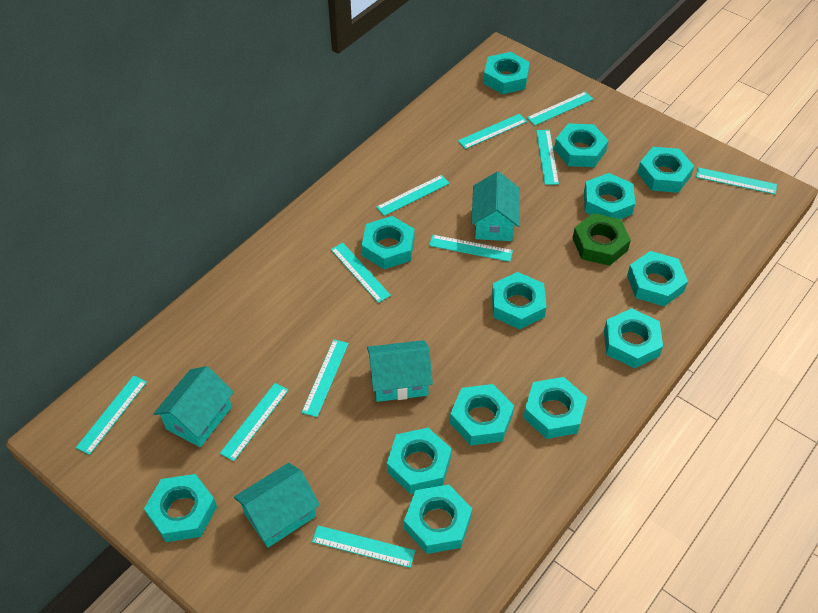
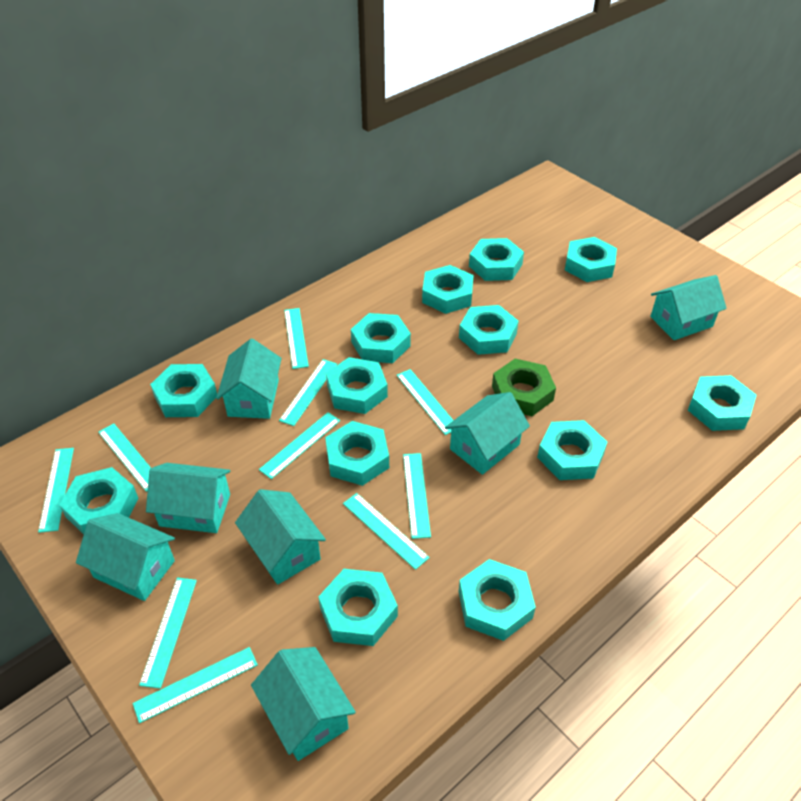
turquoise house: 4 -> 7
turquoise ruler: 11 -> 10

